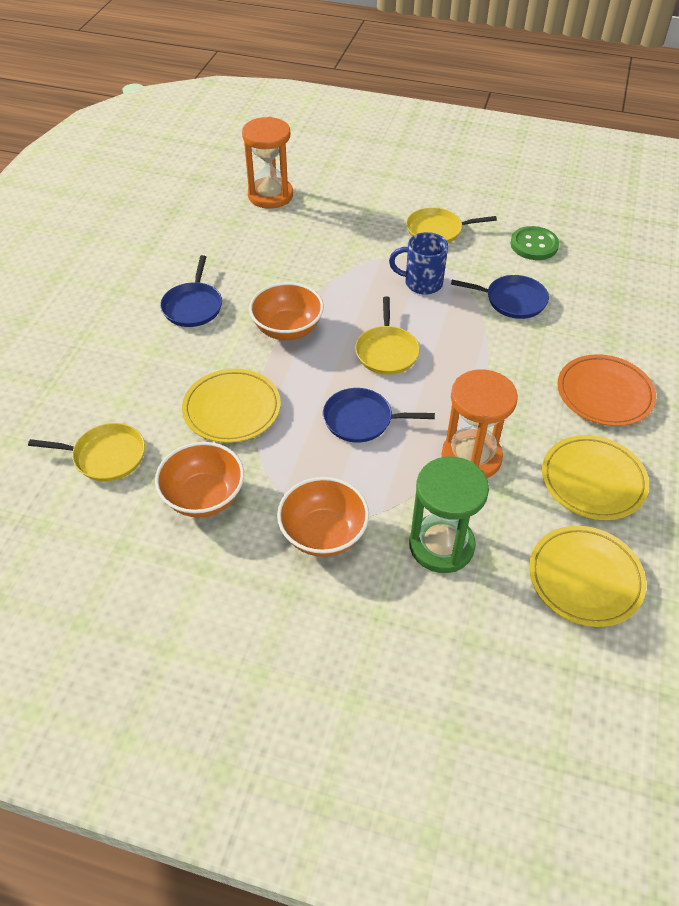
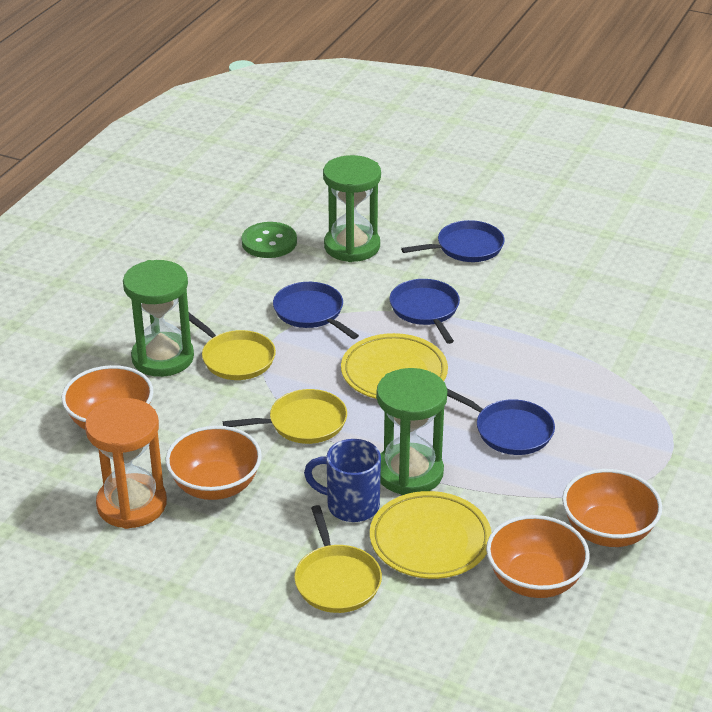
blue pan: 3 -> 4
green hourglass: 1 -> 3
orange bowl: 3 -> 4
orange hourglass: 2 -> 1
orange plate: 1 -> 0
yellow plate: 3 -> 2

